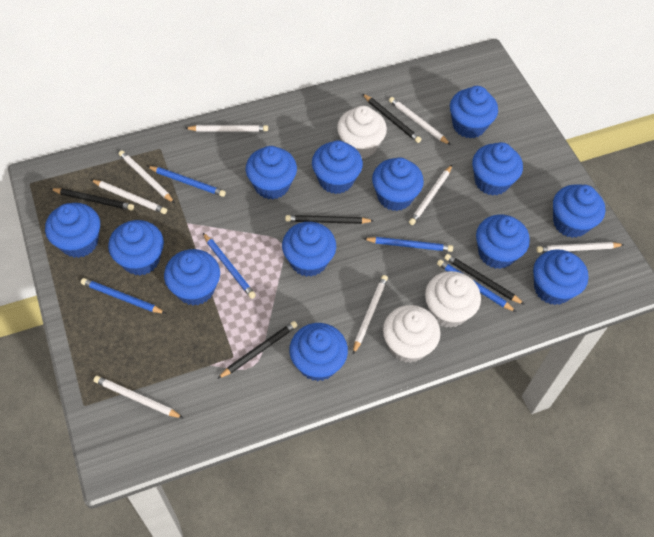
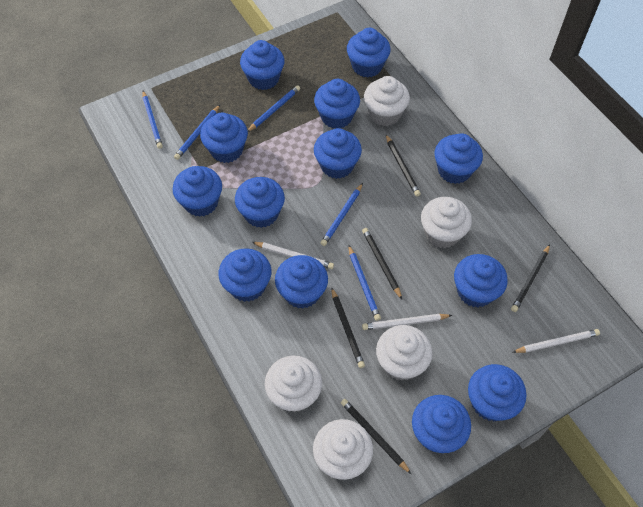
white cupcake: 3 -> 5
white pencil: 8 -> 3

